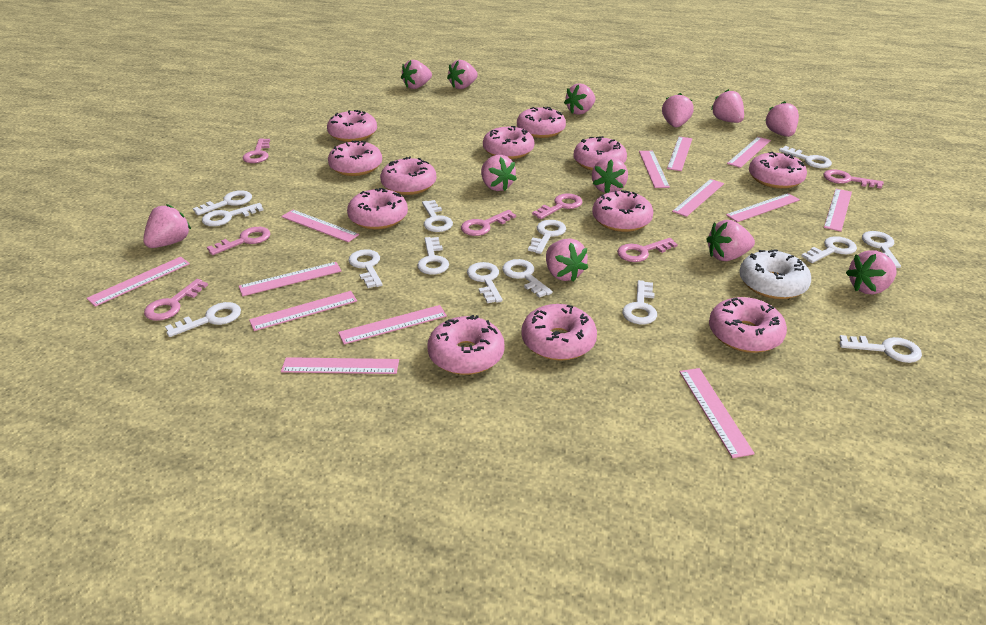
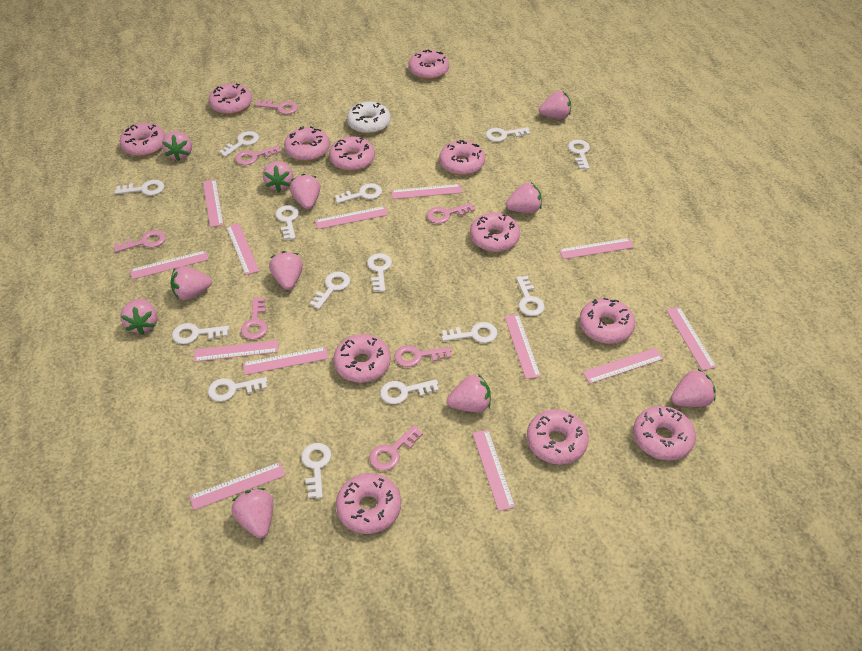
pink strawberry: 12 -> 11

